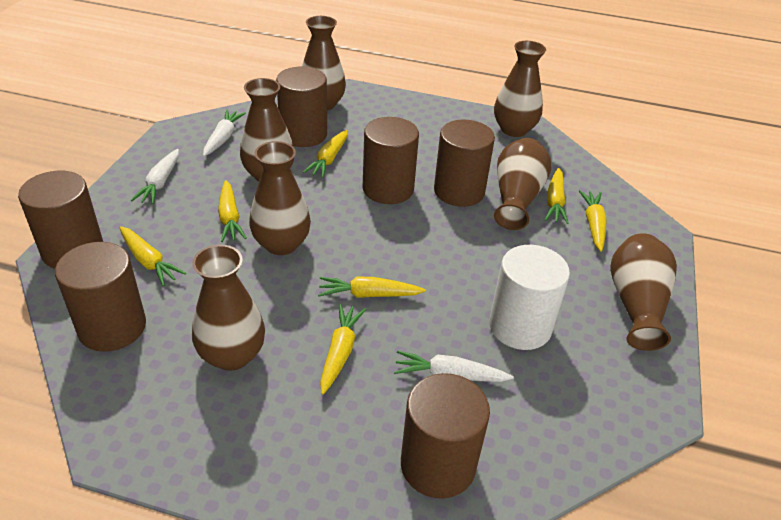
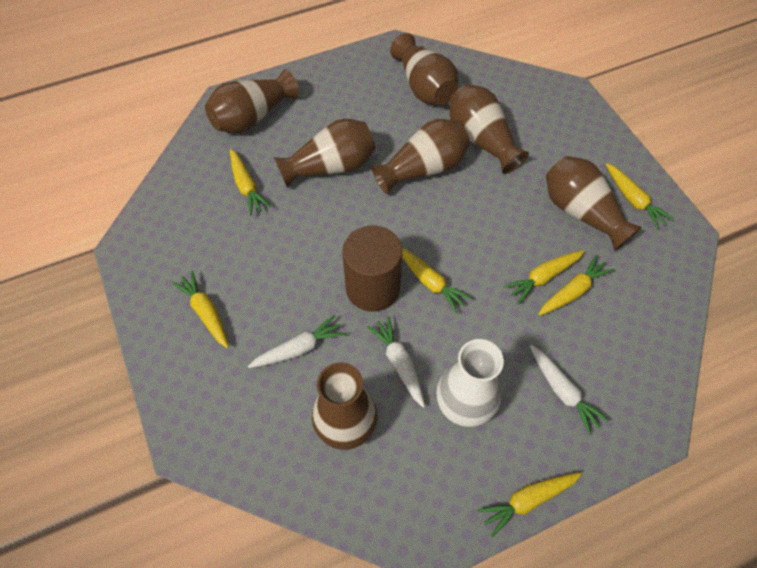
brown cylinder: 6 -> 1
white cylinder: 1 -> 0
white vase: 0 -> 1

